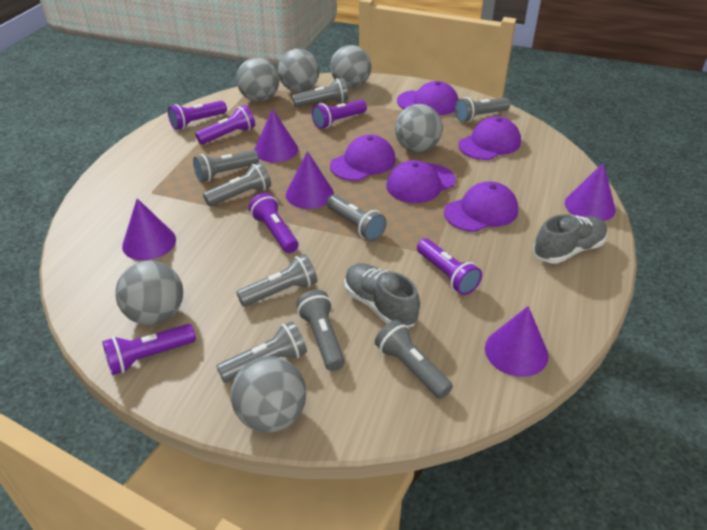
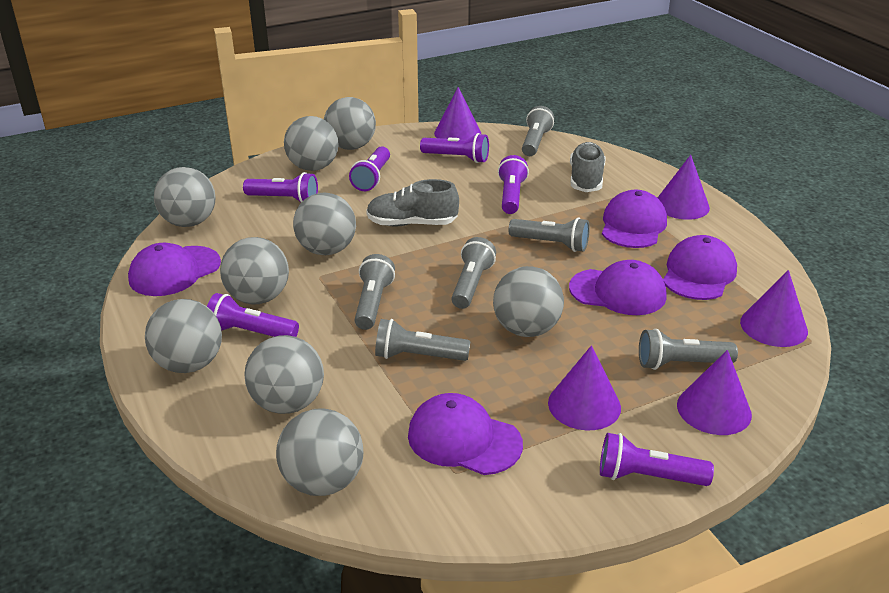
grey ball: 6 -> 9
grey flashlight: 9 -> 6

